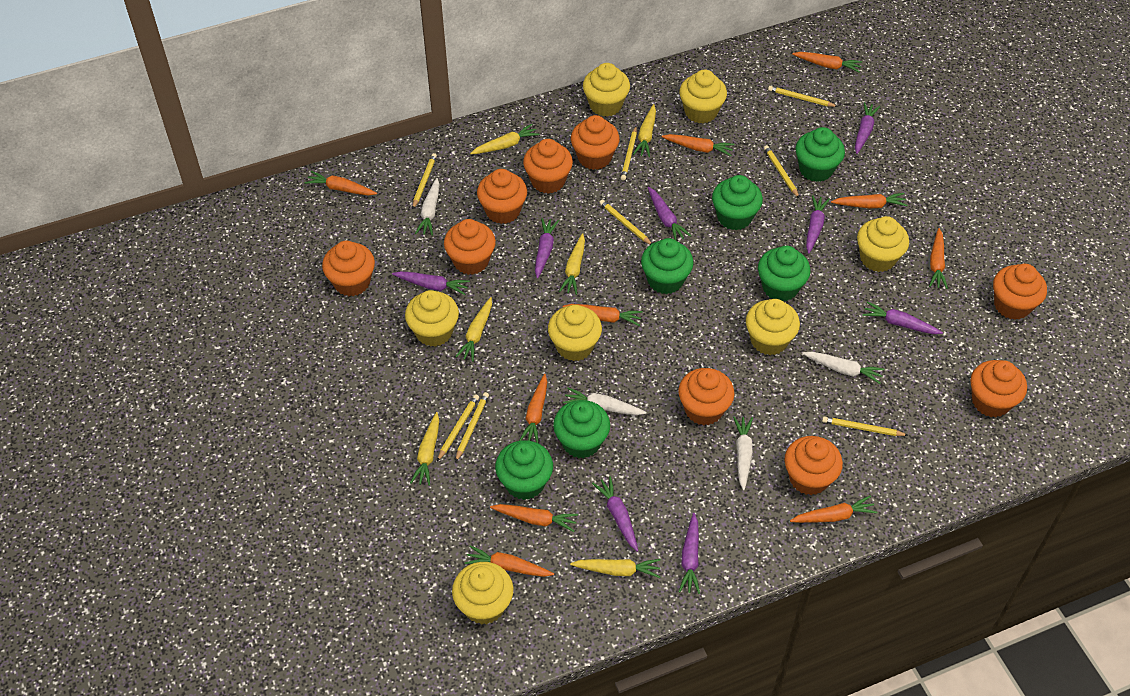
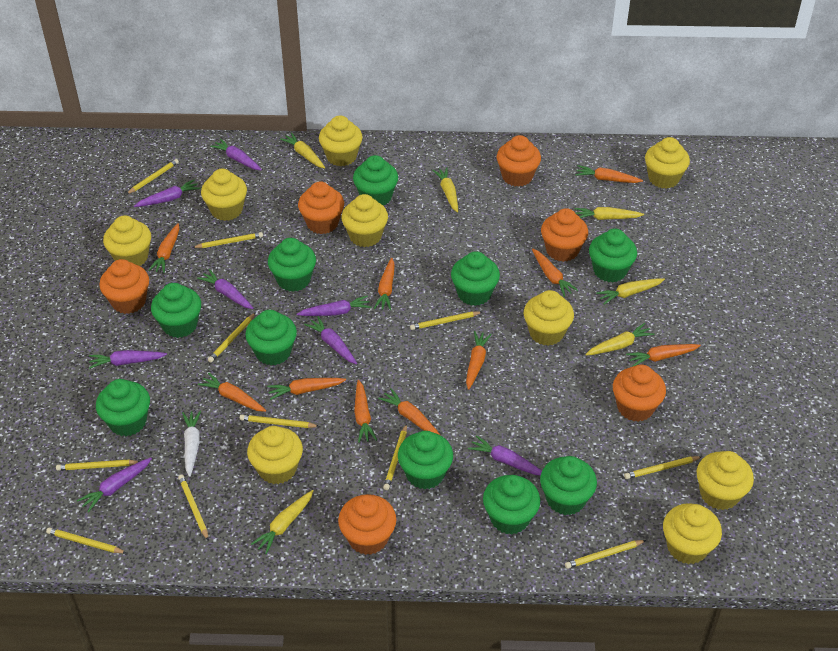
green cupcake: 6 -> 10
orange cupcake: 9 -> 6
white carrot: 4 -> 1
yellow cupcake: 7 -> 9
yellow pencil: 8 -> 11

